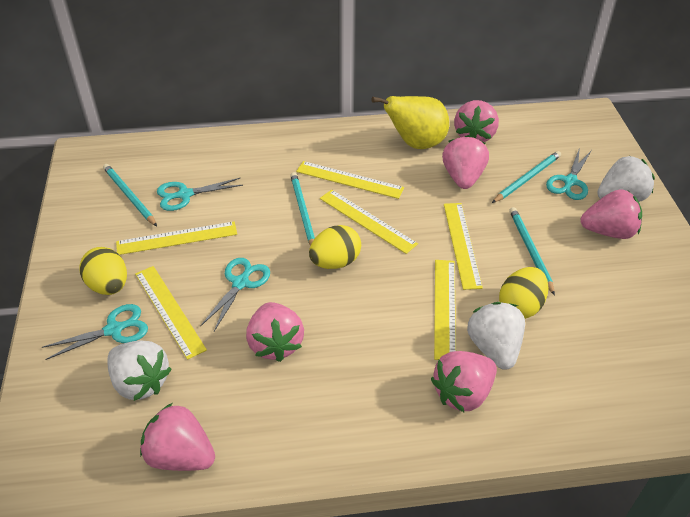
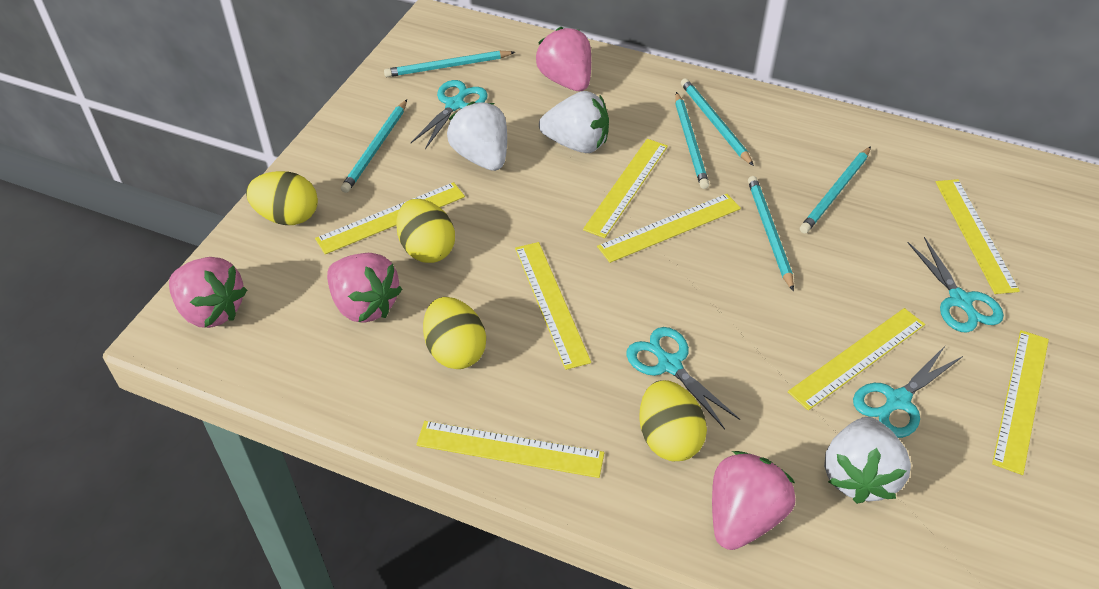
pink strawberry: 6 -> 4
turquoise pencil: 4 -> 6
yellow egg: 3 -> 4
yellow pear: 1 -> 0
yellow ruler: 6 -> 8

